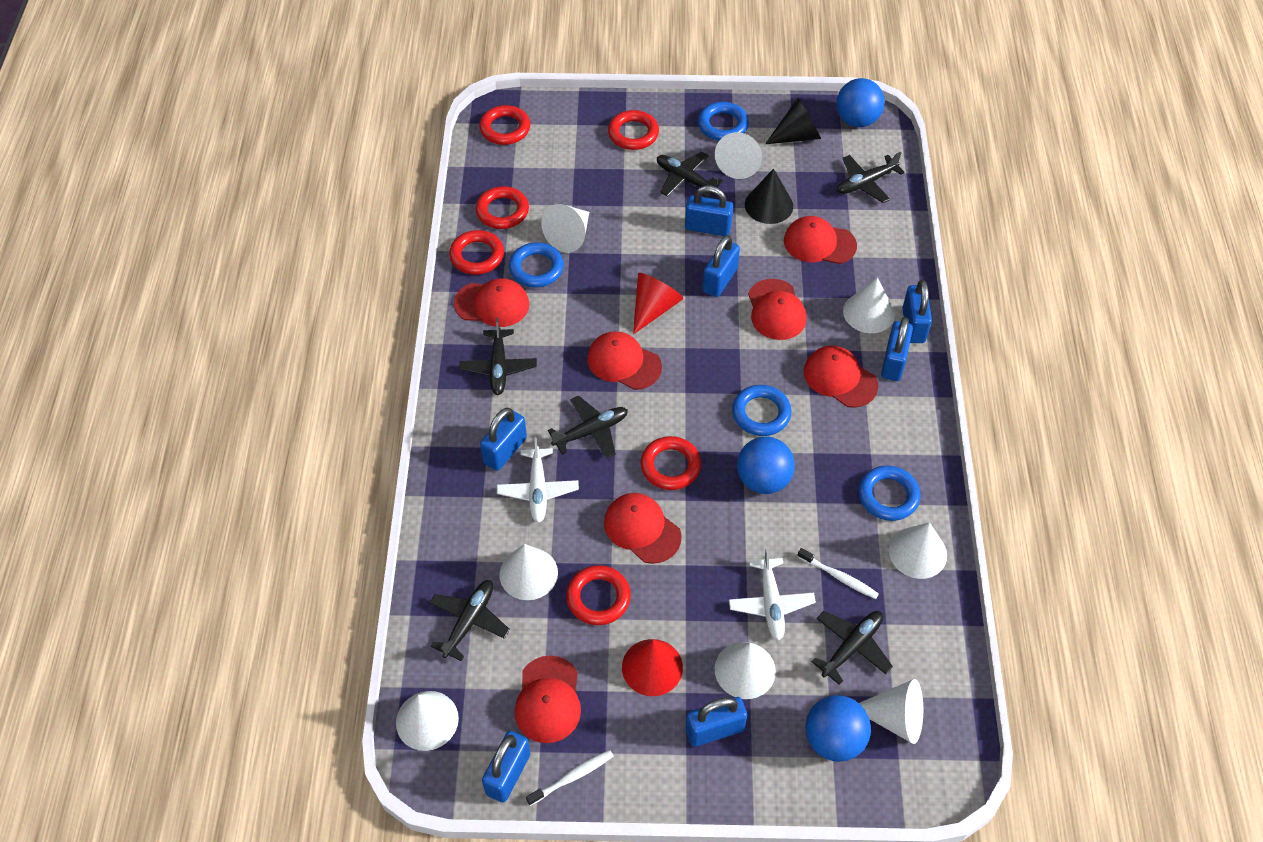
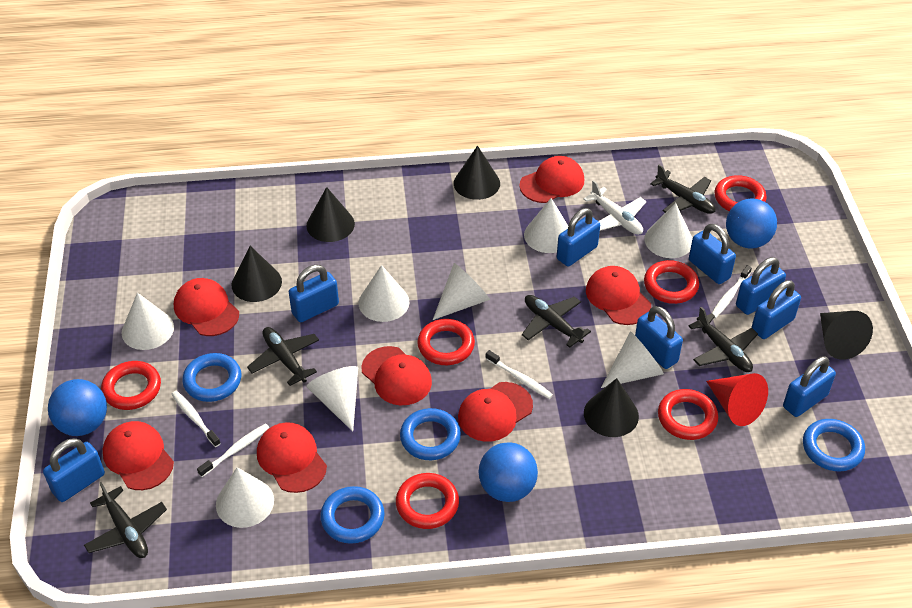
black cone: 2 -> 5
black plane: 6 -> 5
blue padlock: 7 -> 8
red cone: 2 -> 1
white plane: 2 -> 1
white toothbrush: 2 -> 4

